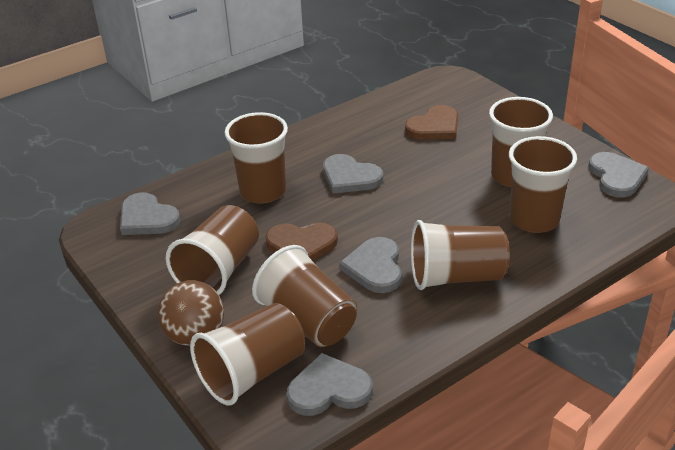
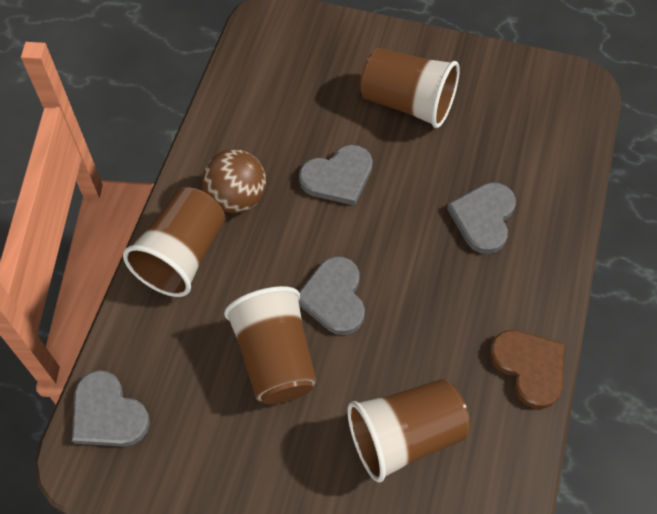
brown cup: 7 -> 4
brown heart: 2 -> 1
grey heart: 5 -> 4

